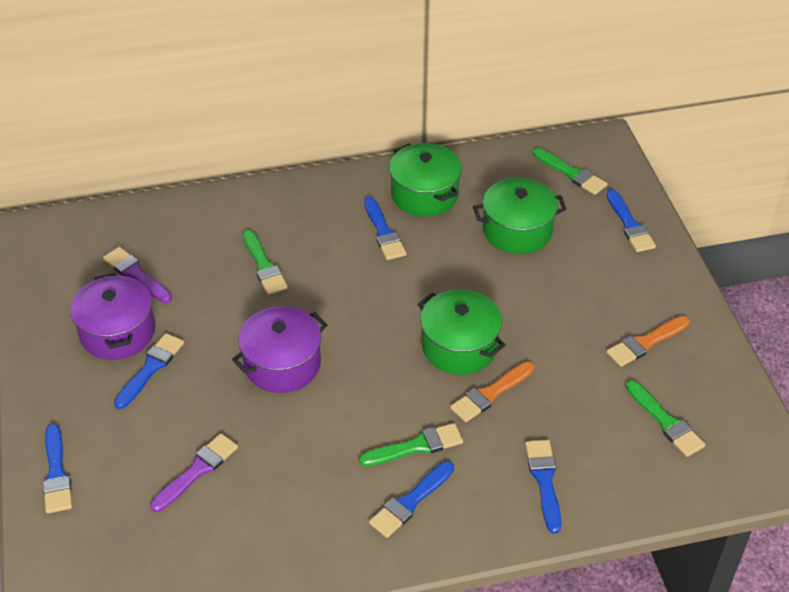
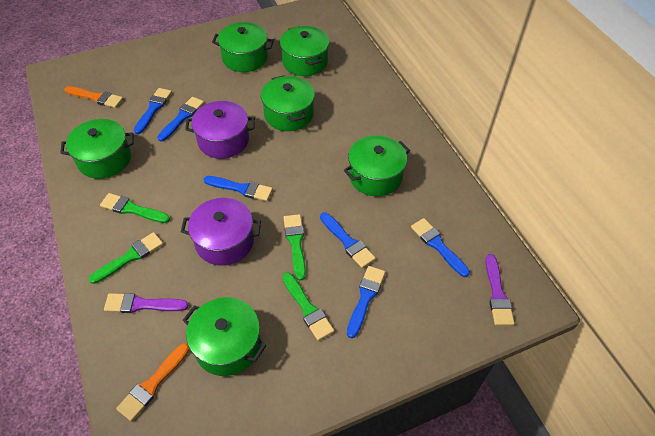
green pot: 3 -> 6

